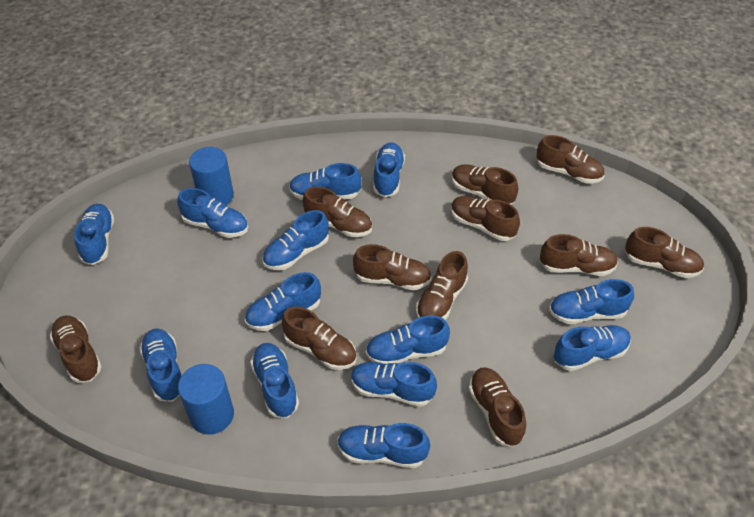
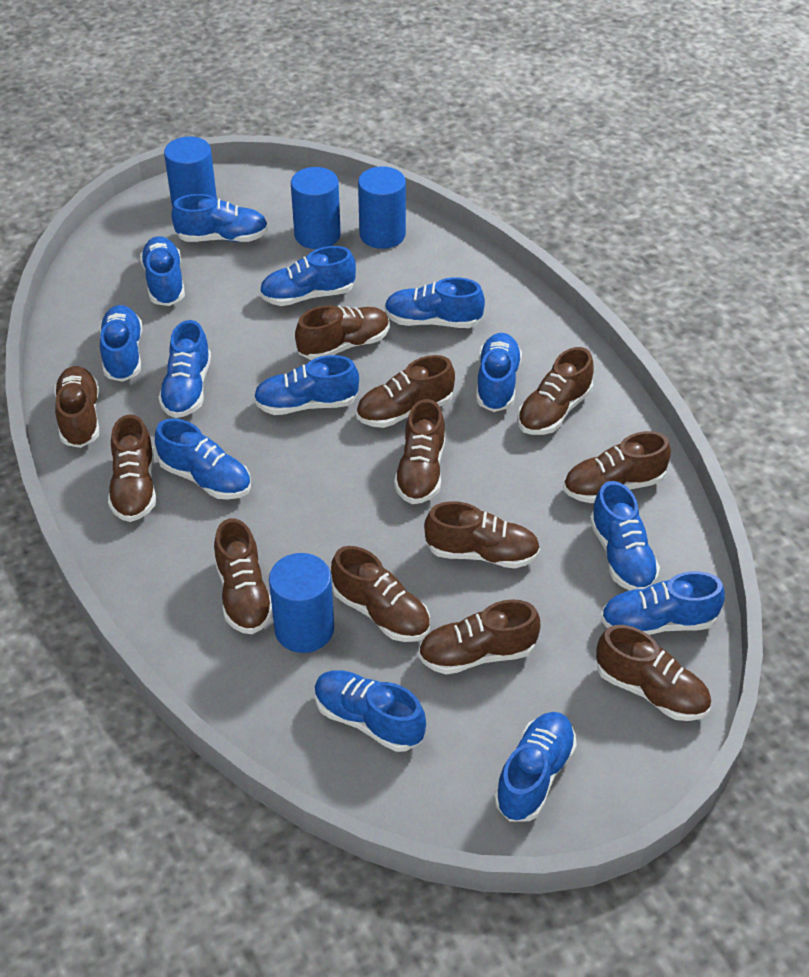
blue cylinder: 2 -> 4
brown shoe: 11 -> 12

